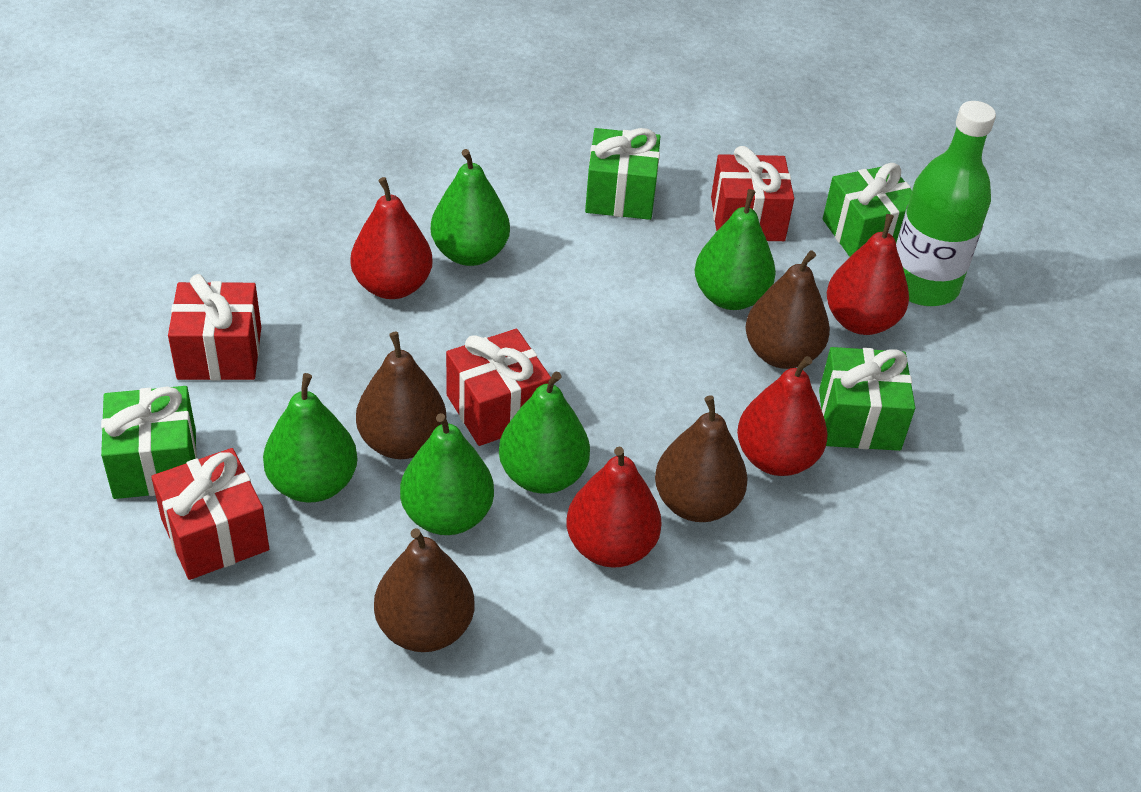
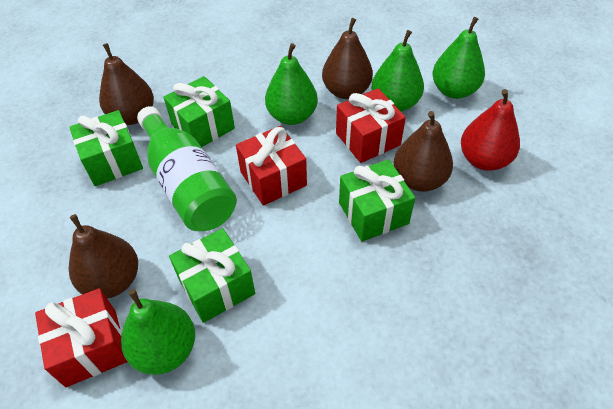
green pear: 5 -> 4
red gift: 4 -> 3
red pear: 4 -> 1

